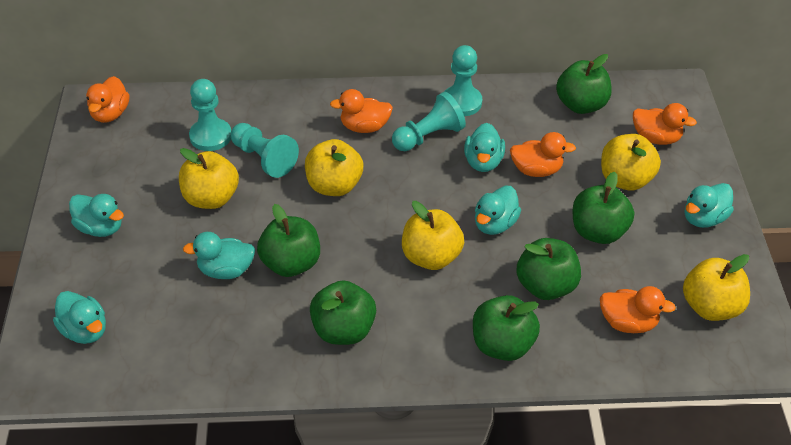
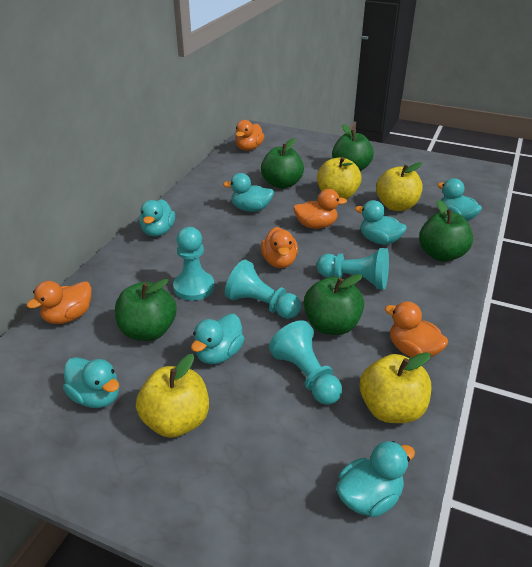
green apple: 6 -> 5
turquoise duck: 6 -> 7
yellow apple: 5 -> 4

